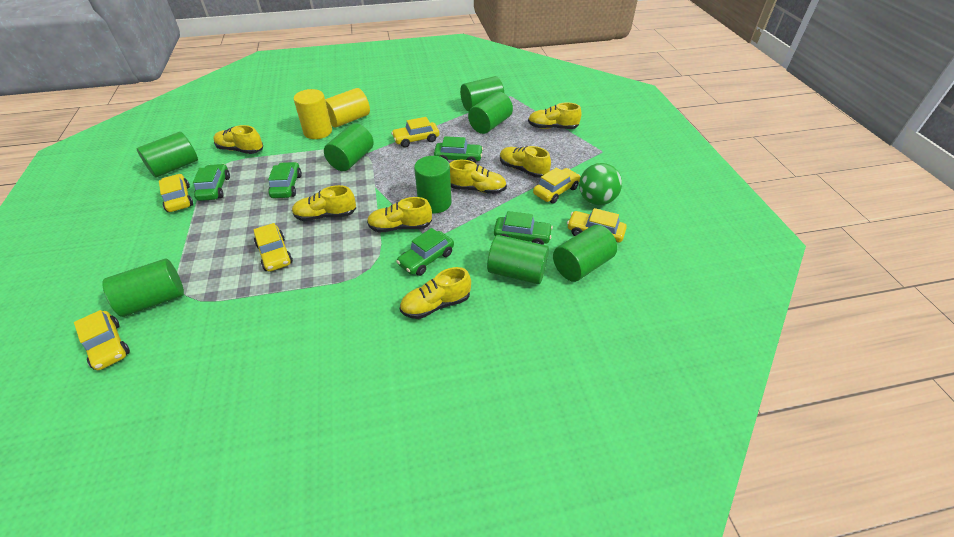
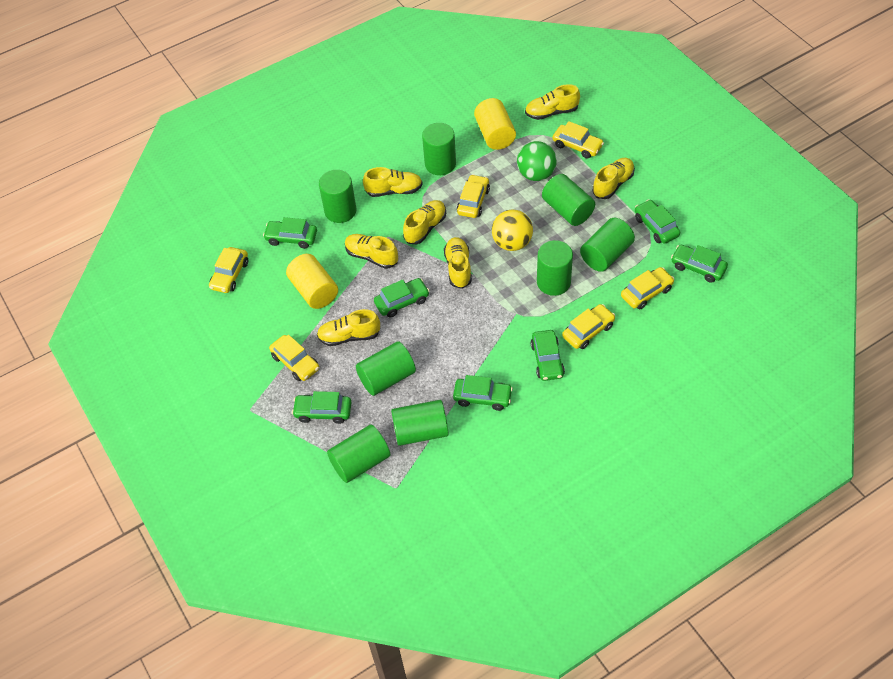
green car: 5 -> 7
yellow ball: 0 -> 1

